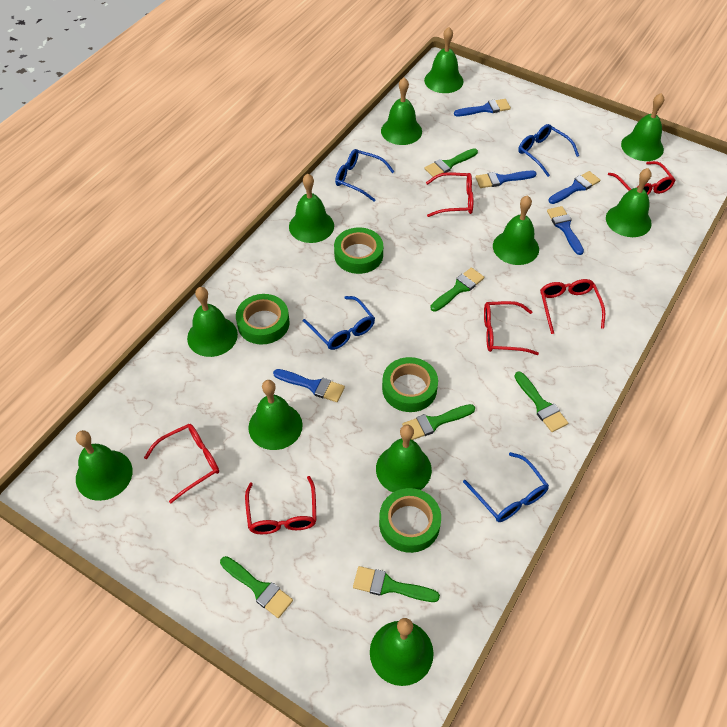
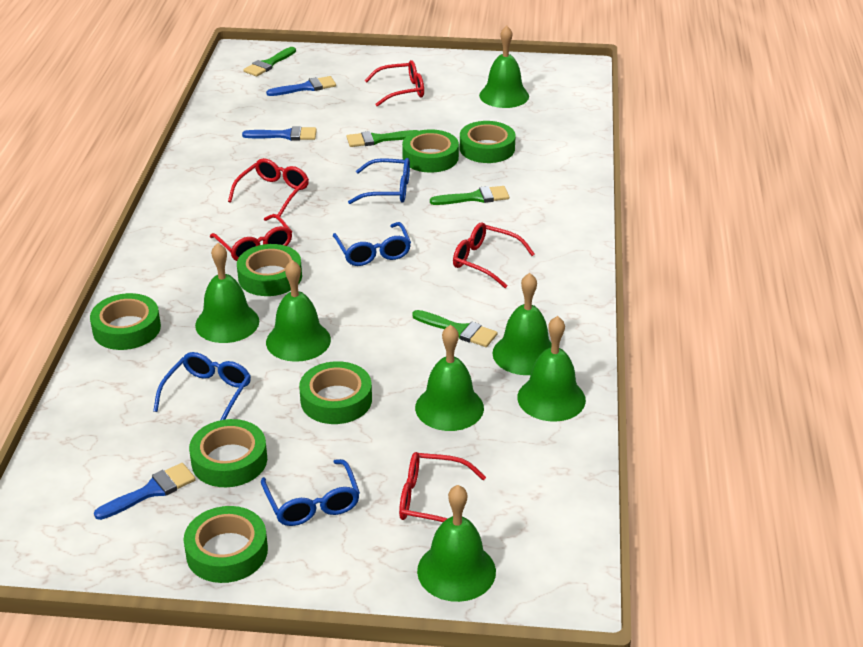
blue brush: 5 -> 3
green bell: 11 -> 7
green brush: 6 -> 4
green tape: 4 -> 7
red glasses: 6 -> 5

